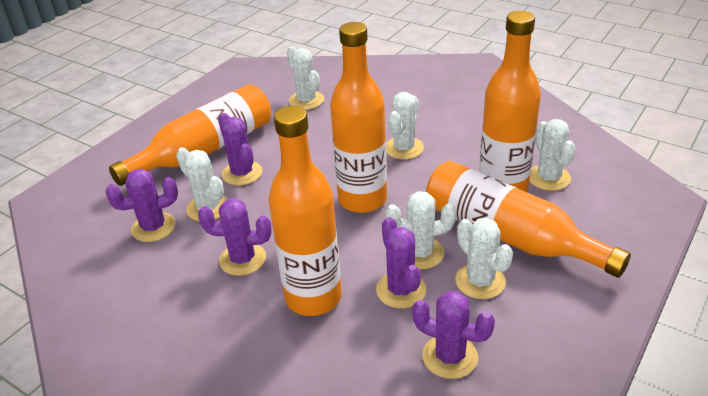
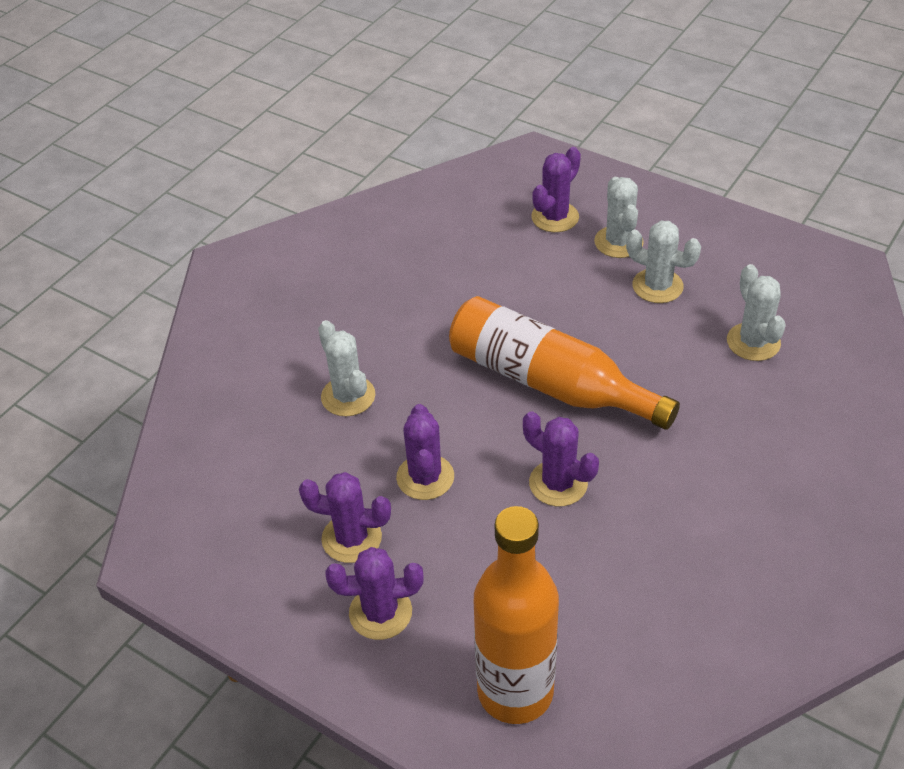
orange bottle: 5 -> 2
white cactus: 6 -> 4

